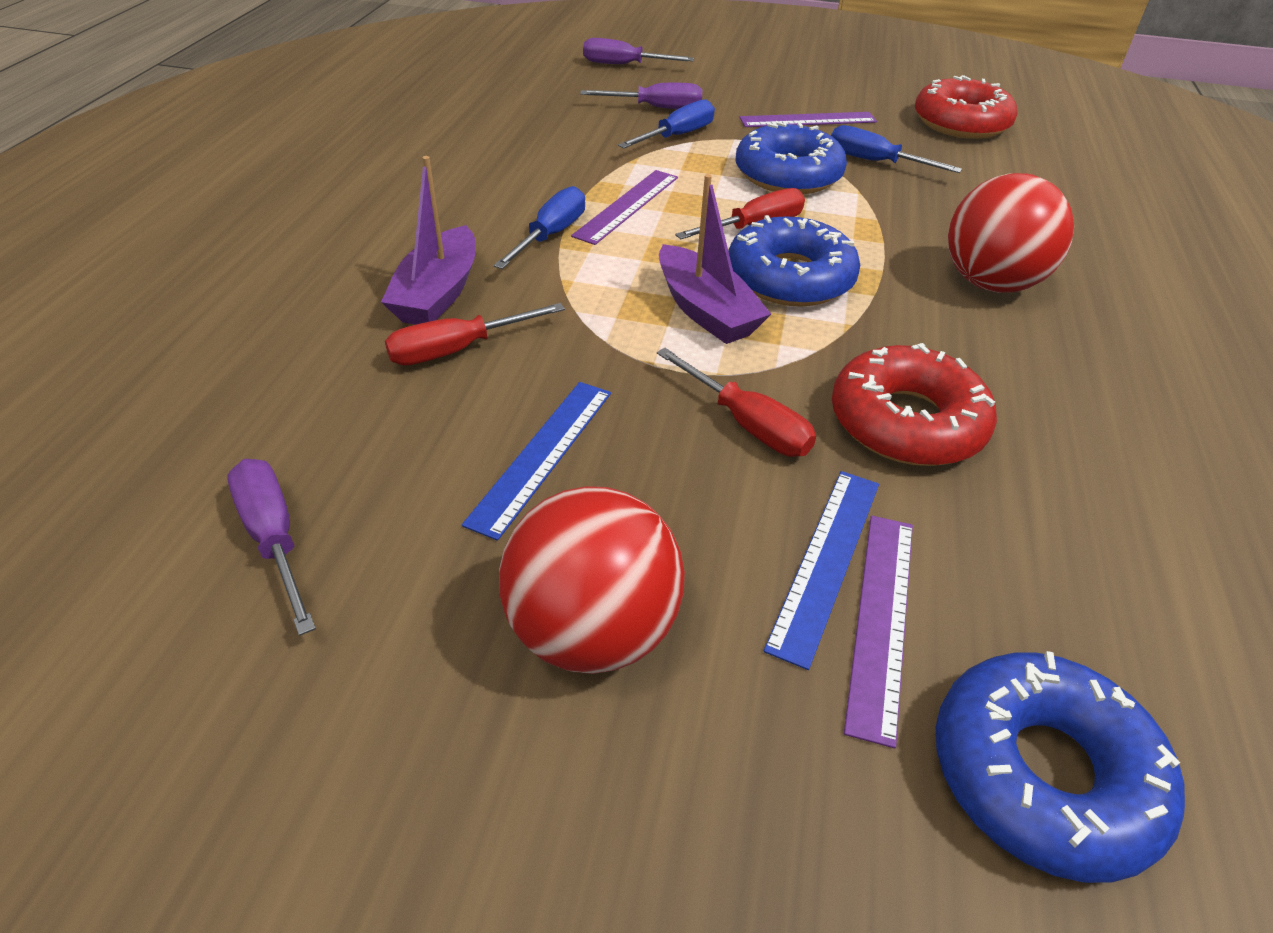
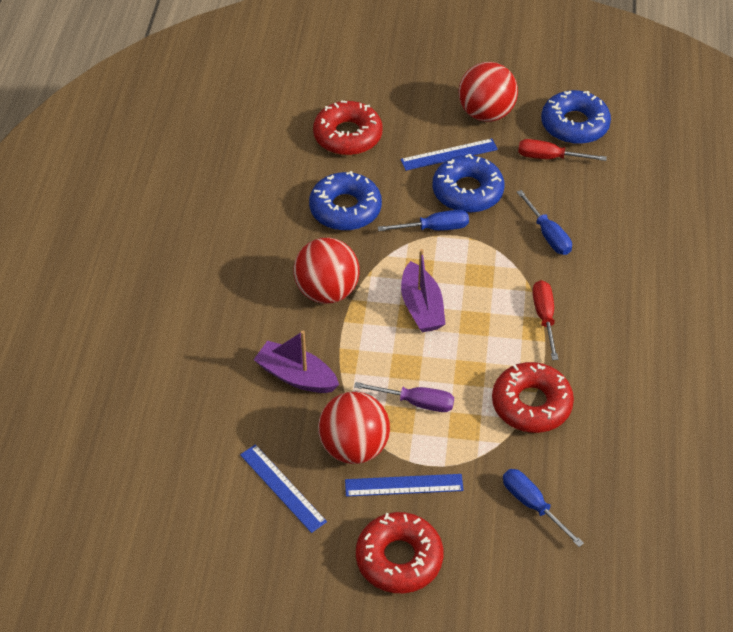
blue ruler: 2 -> 3
purple ruler: 3 -> 0
purple screwdriver: 3 -> 1
red ball: 2 -> 3
red donut: 2 -> 3
red screwdriver: 3 -> 2

